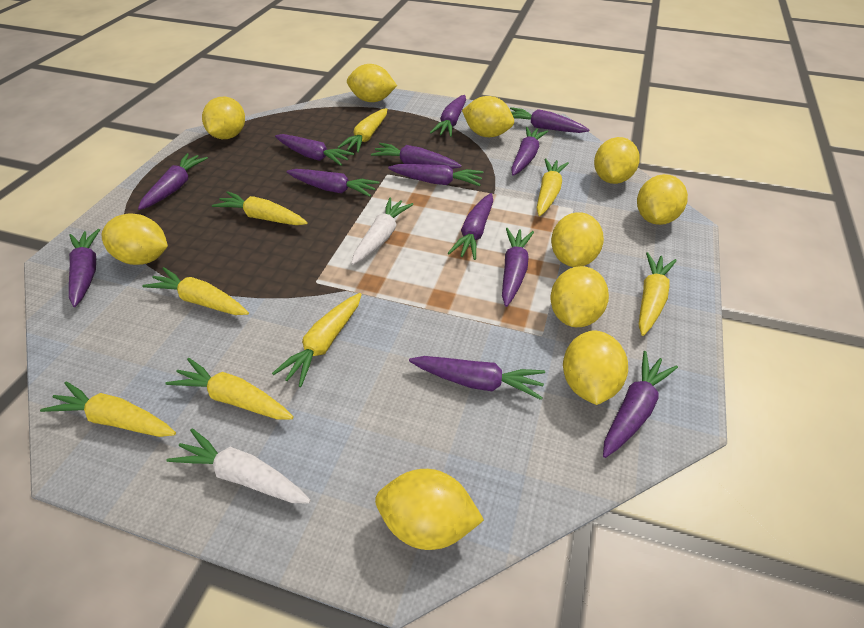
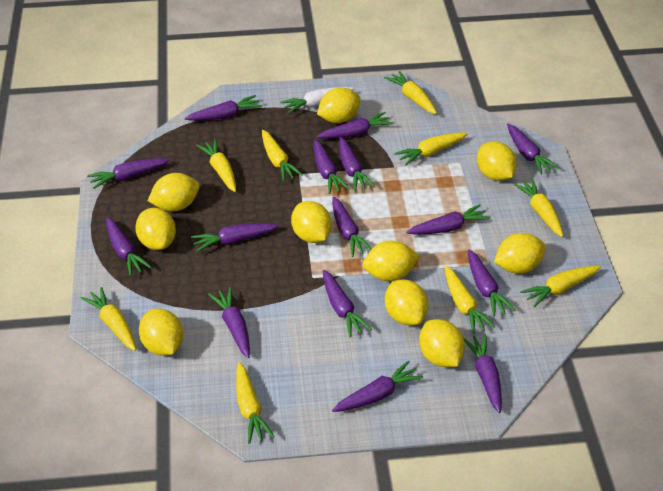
purple carrot: 13 -> 15
white carrot: 2 -> 1
yellow carrot: 8 -> 9

